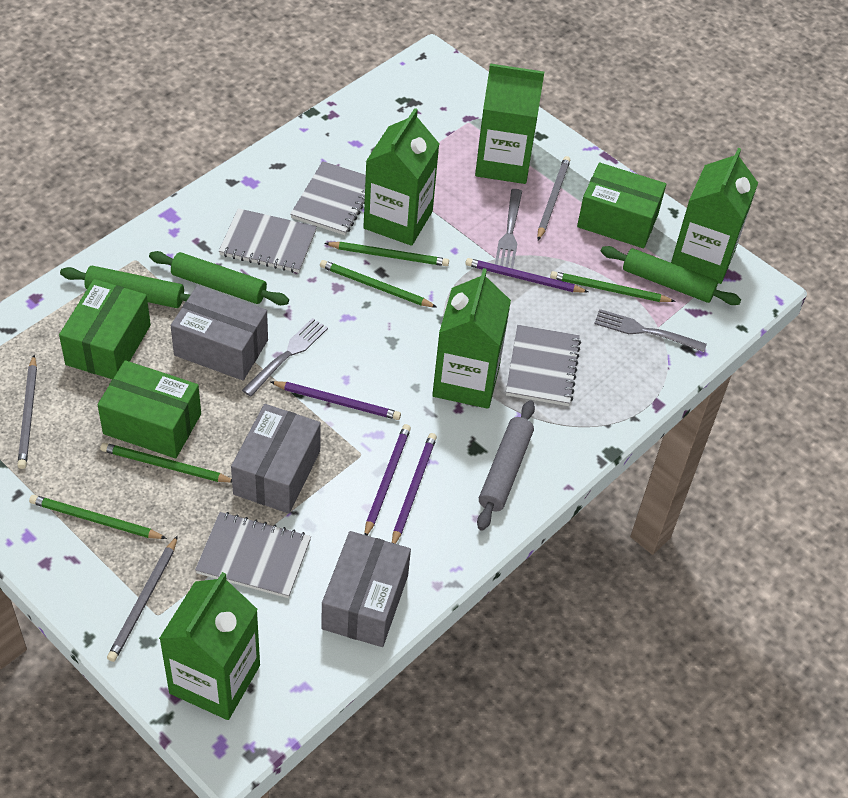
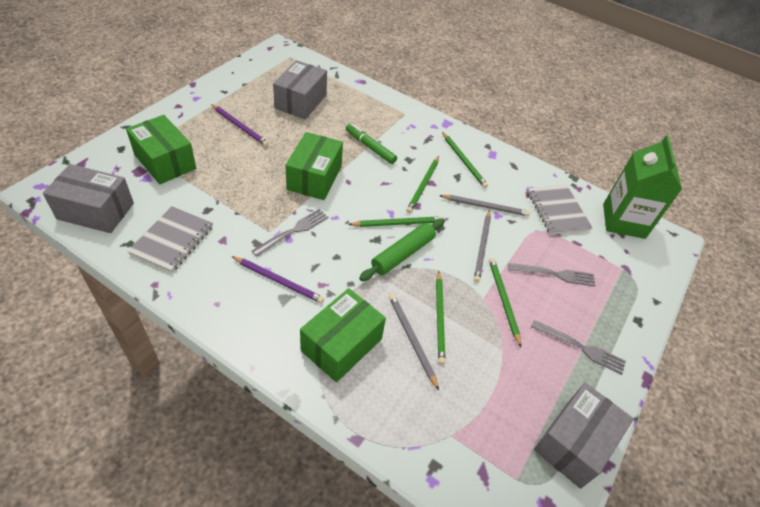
green carton: 5 -> 1
green marker: 0 -> 1
green rolling pin: 3 -> 1
grey notebook: 4 -> 2
grey rolling pin: 1 -> 0
purple pencil: 4 -> 2

